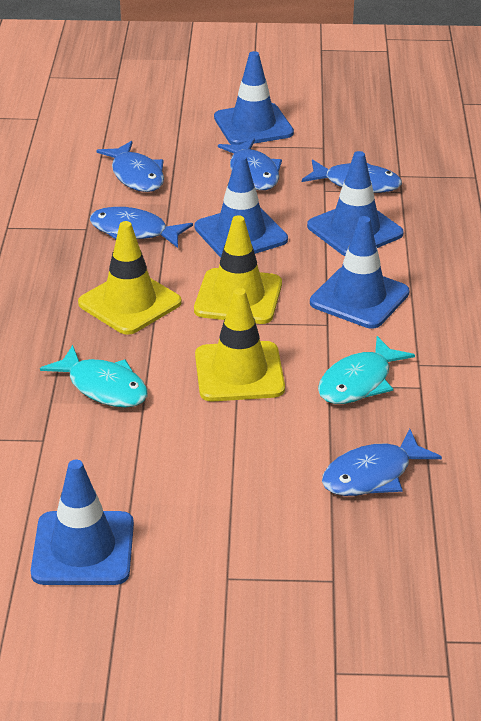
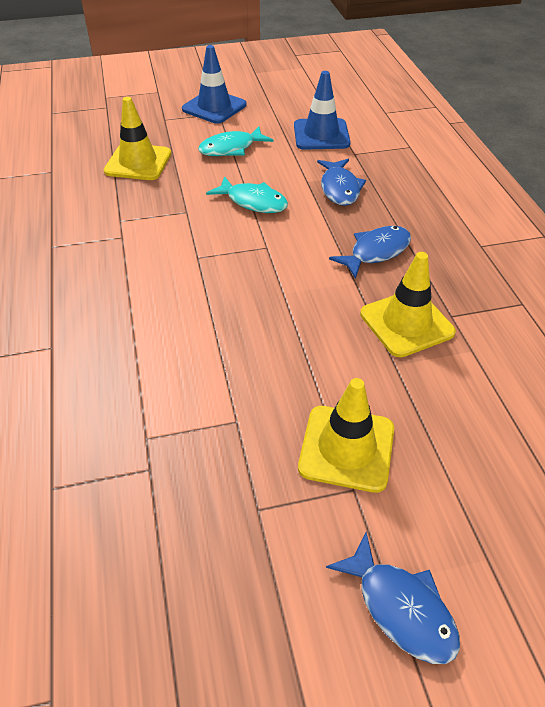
blue fish: 5 -> 3
blue traffic cone: 5 -> 2

